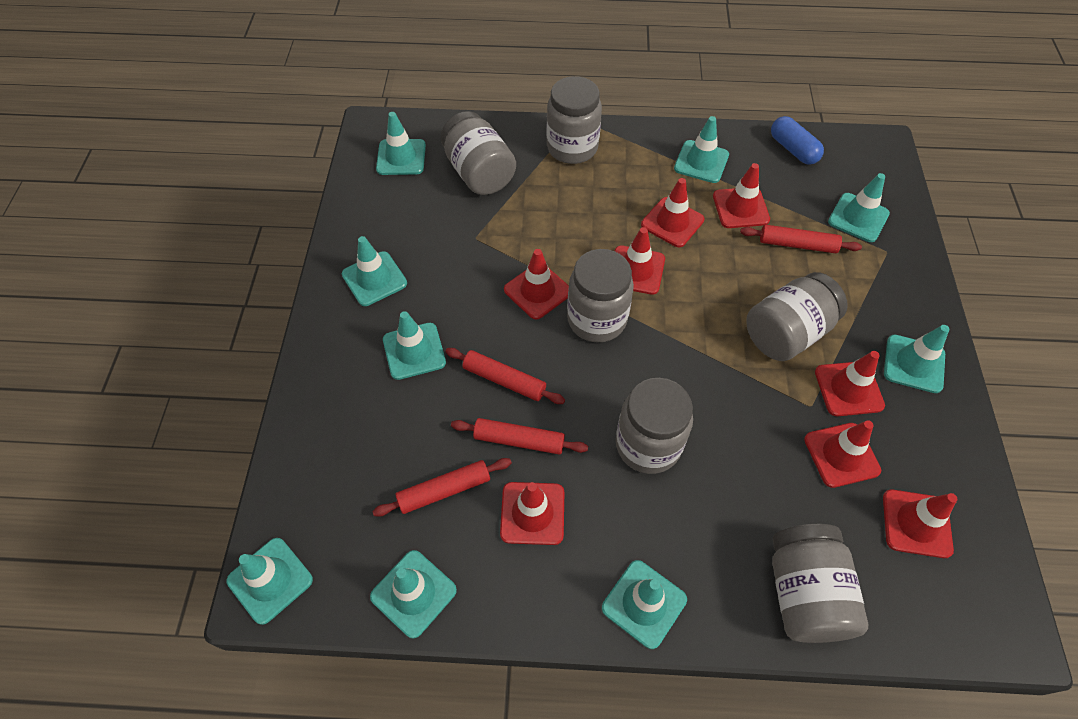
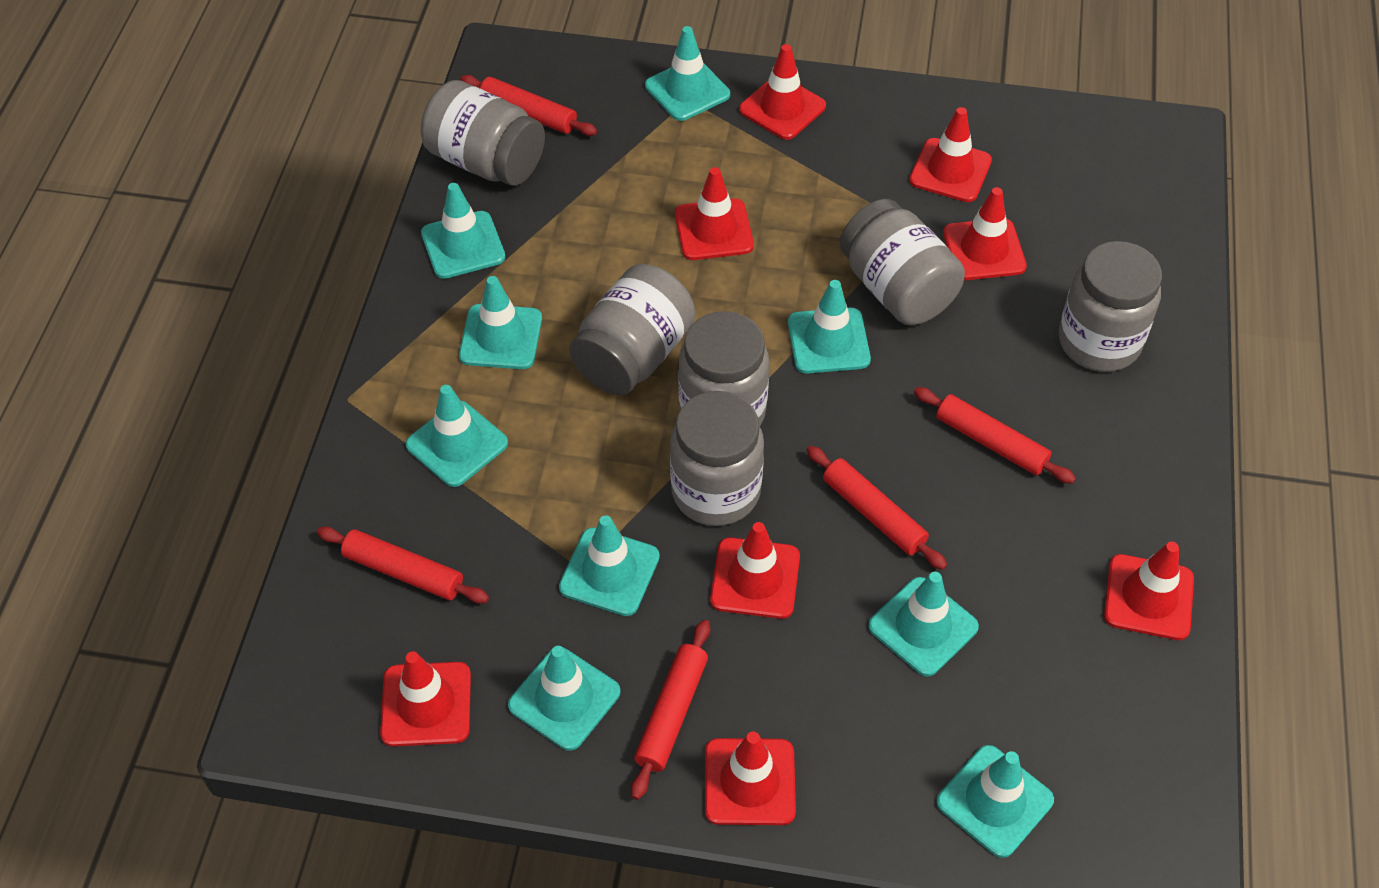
blue capsule: 1 -> 0
red rolling pin: 4 -> 5

